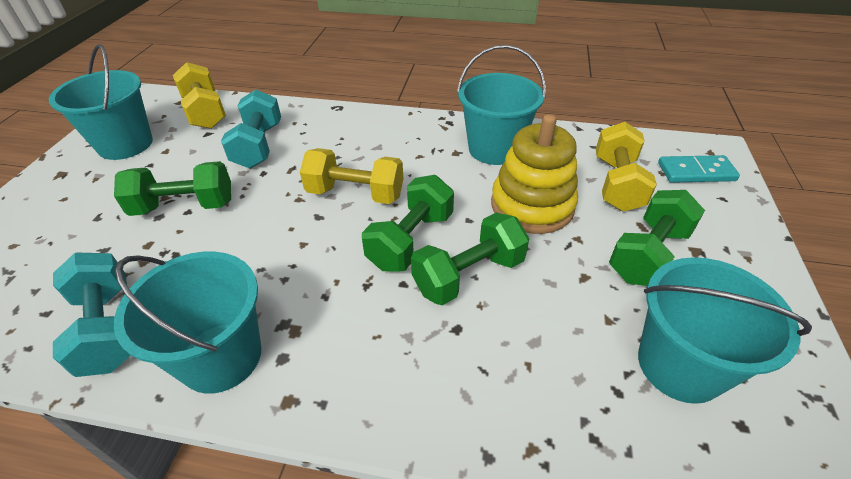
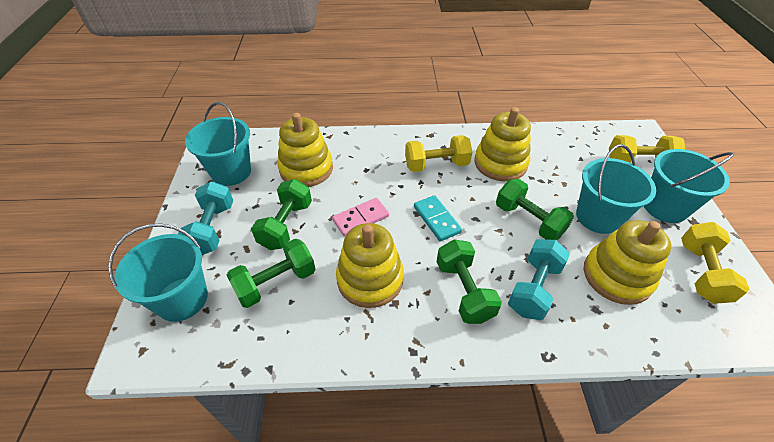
pink domino: 0 -> 1
yellow stacking toy: 1 -> 4

